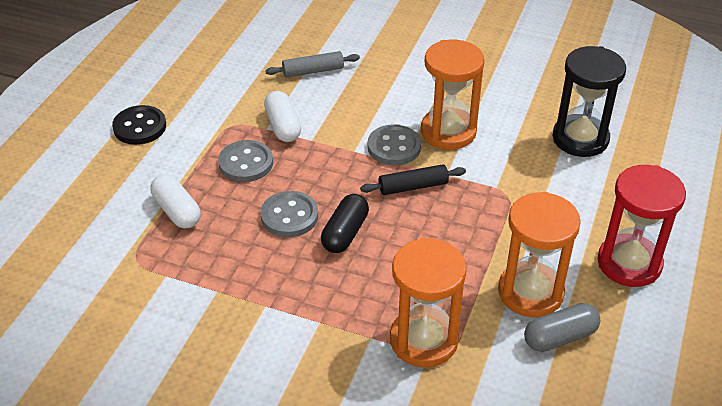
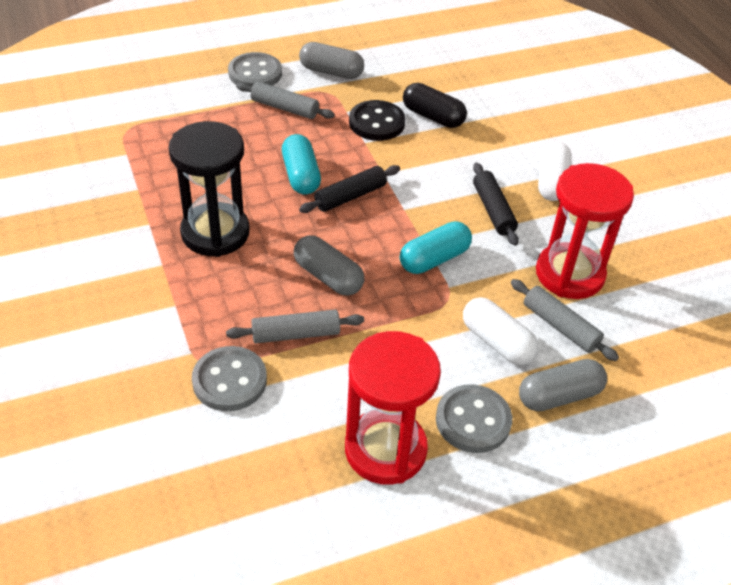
black rolling pin: 1 -> 2
grey capsule: 1 -> 3
grey rolling pin: 1 -> 3
orange hourglass: 3 -> 0
red hourglass: 1 -> 2
turquoise capsule: 0 -> 2

